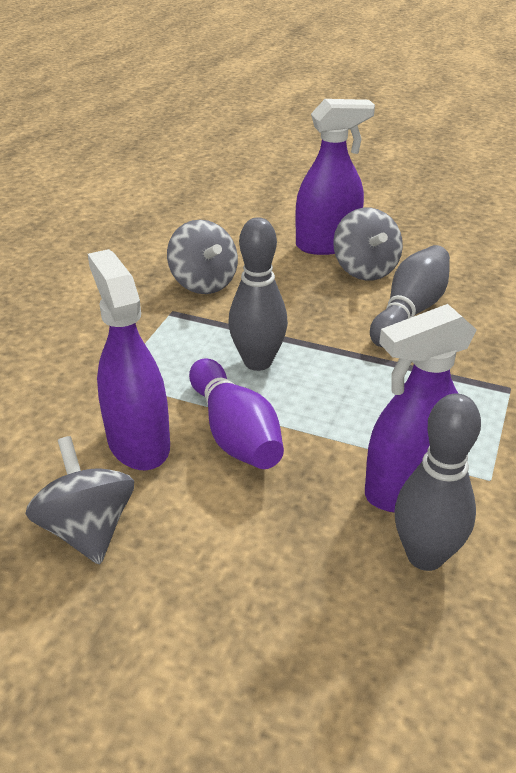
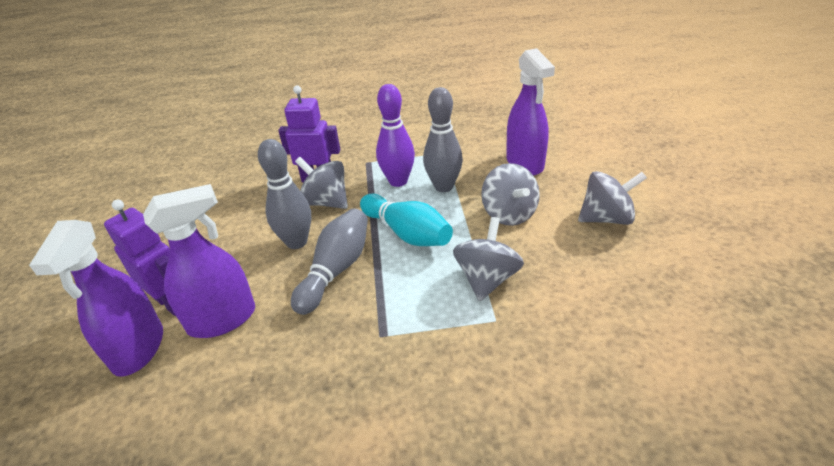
grey spinning top: 3 -> 4
purple robot: 0 -> 2
turquoise bowling pin: 0 -> 1

